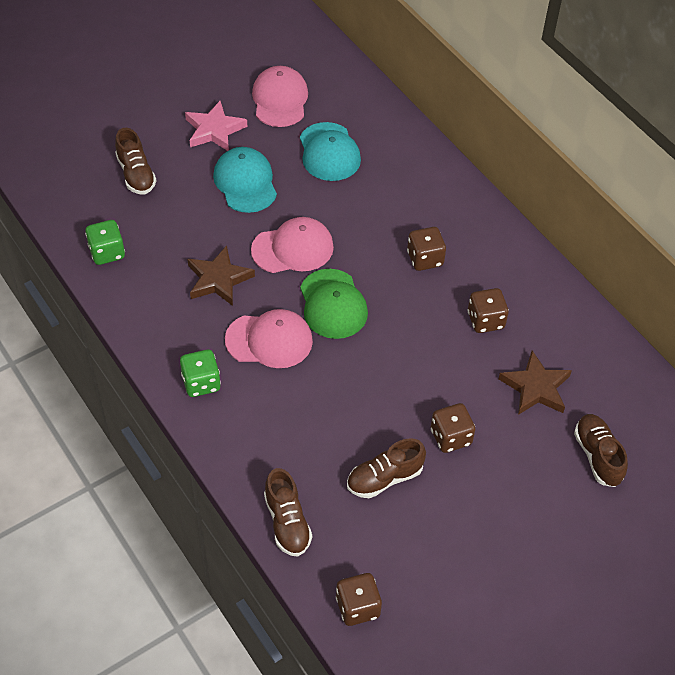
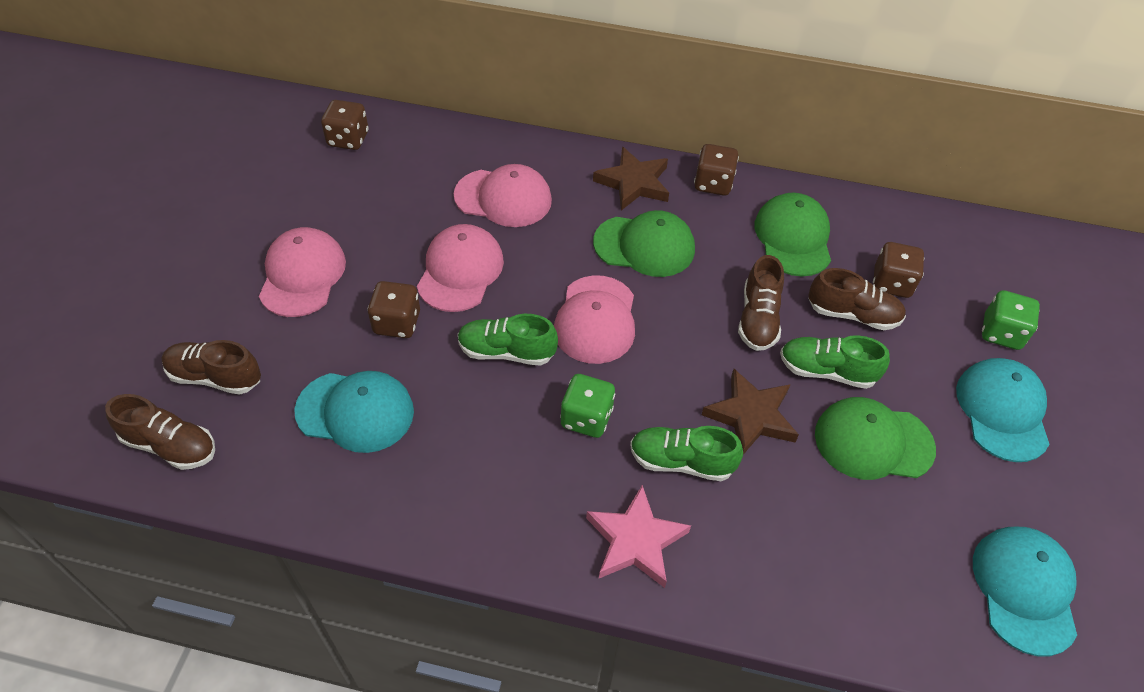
green cap: 1 -> 3
green shoe: 0 -> 3
pink cap: 3 -> 4
turquoise cap: 2 -> 3

